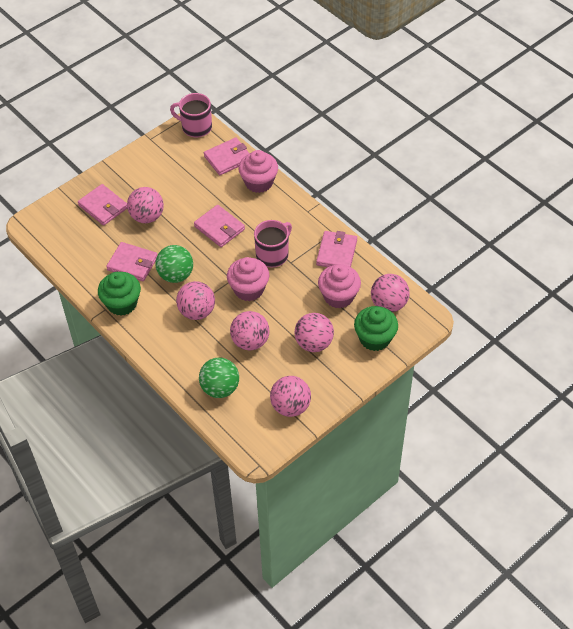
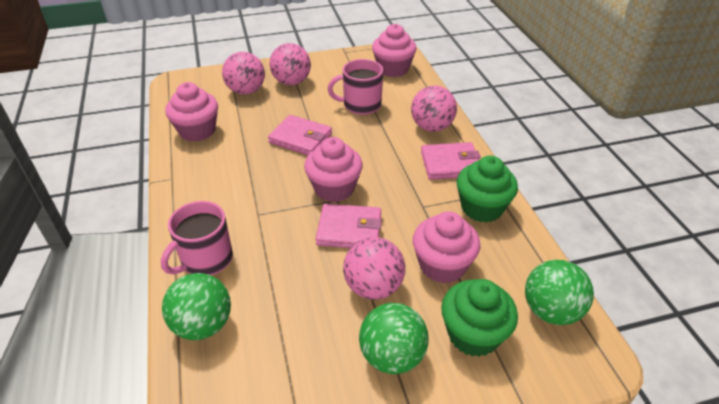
green ball: 2 -> 3
pink ball: 6 -> 4
pink cupcake: 3 -> 4
pink wallet: 5 -> 3

